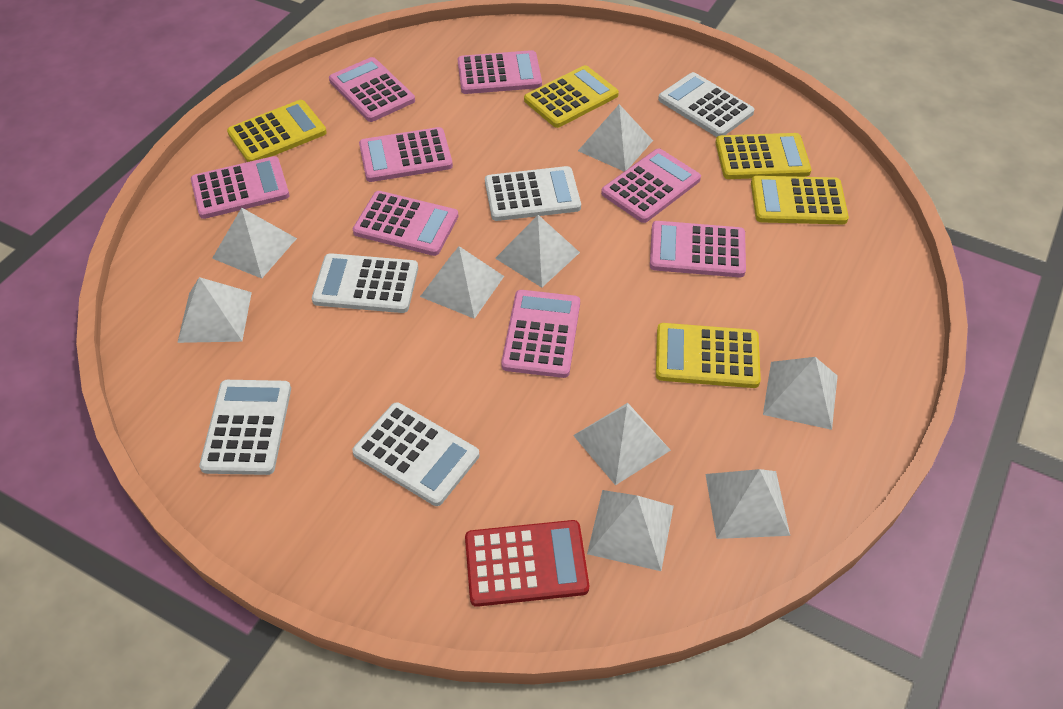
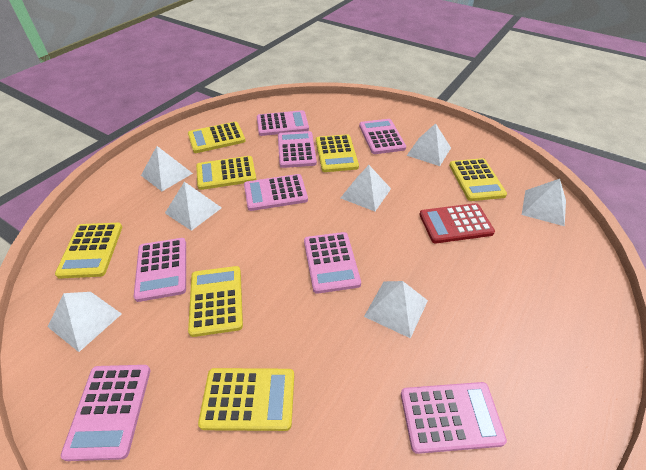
white calculator: 5 -> 0
white pyramid: 9 -> 7
yellow calculator: 5 -> 7

